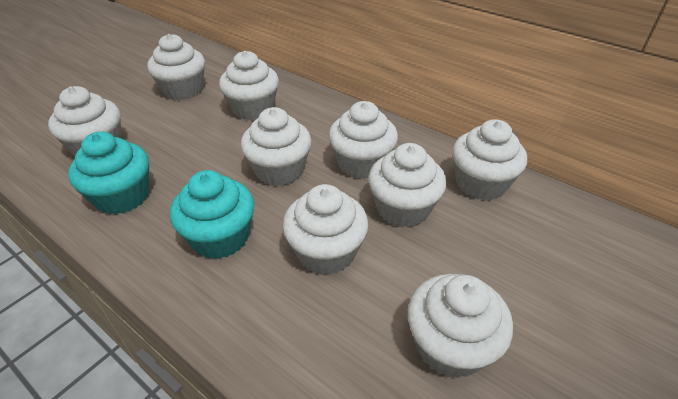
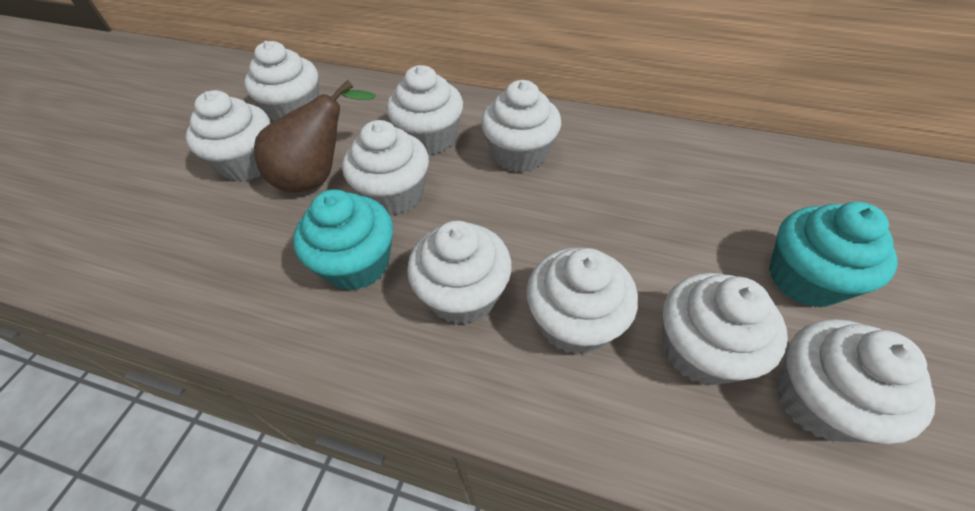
brown pear: 0 -> 1

